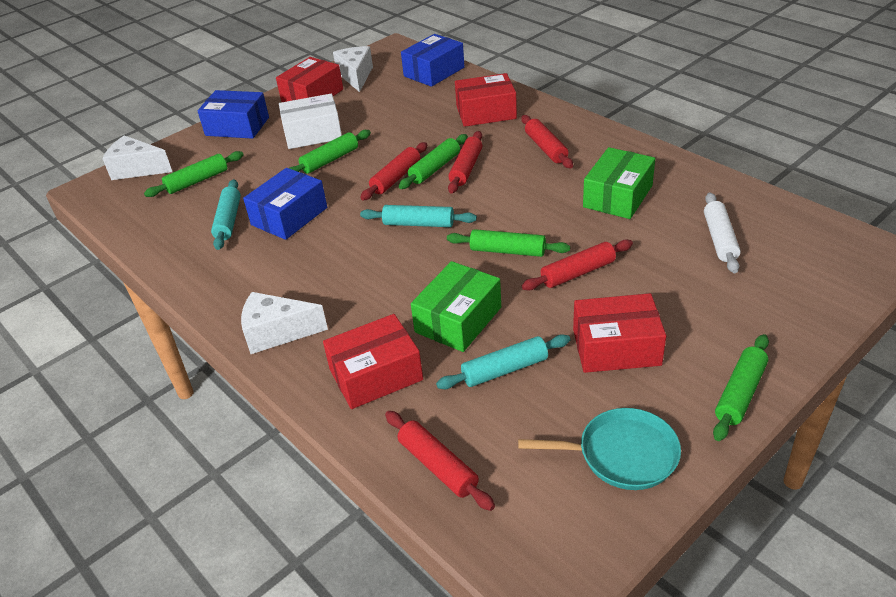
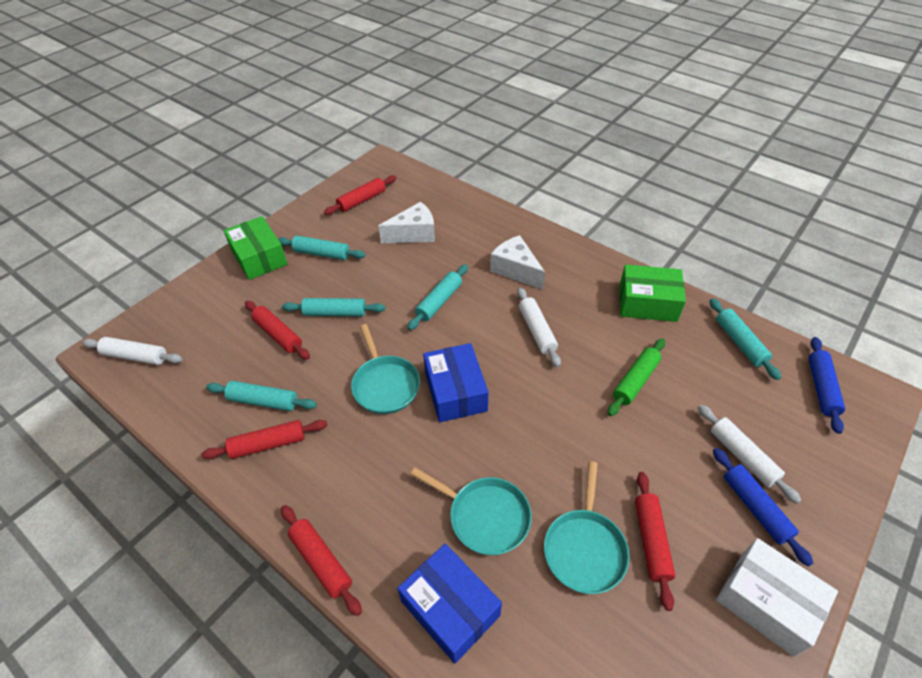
blue box: 3 -> 2
blue rolling pin: 0 -> 2
green rolling pin: 5 -> 1
red box: 4 -> 0
turquoise pan: 1 -> 3
turquoise rolling pin: 3 -> 5
white cheese: 3 -> 2
white rolling pin: 1 -> 3

